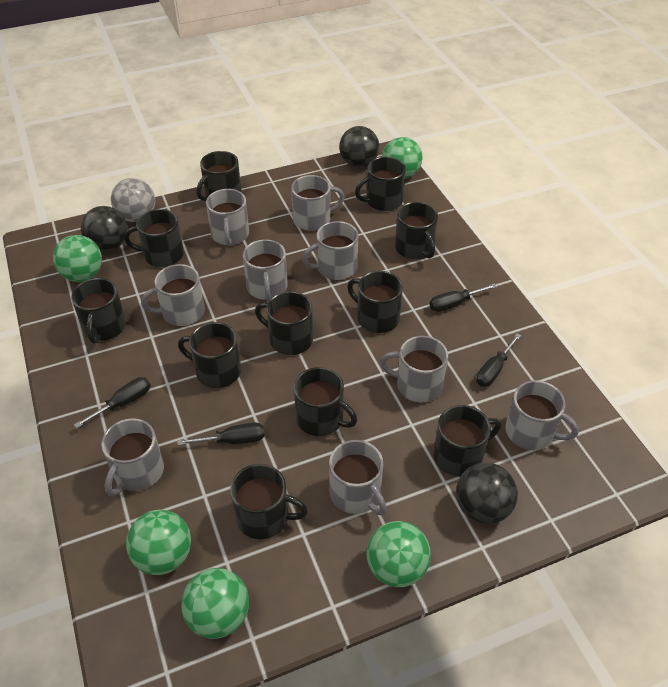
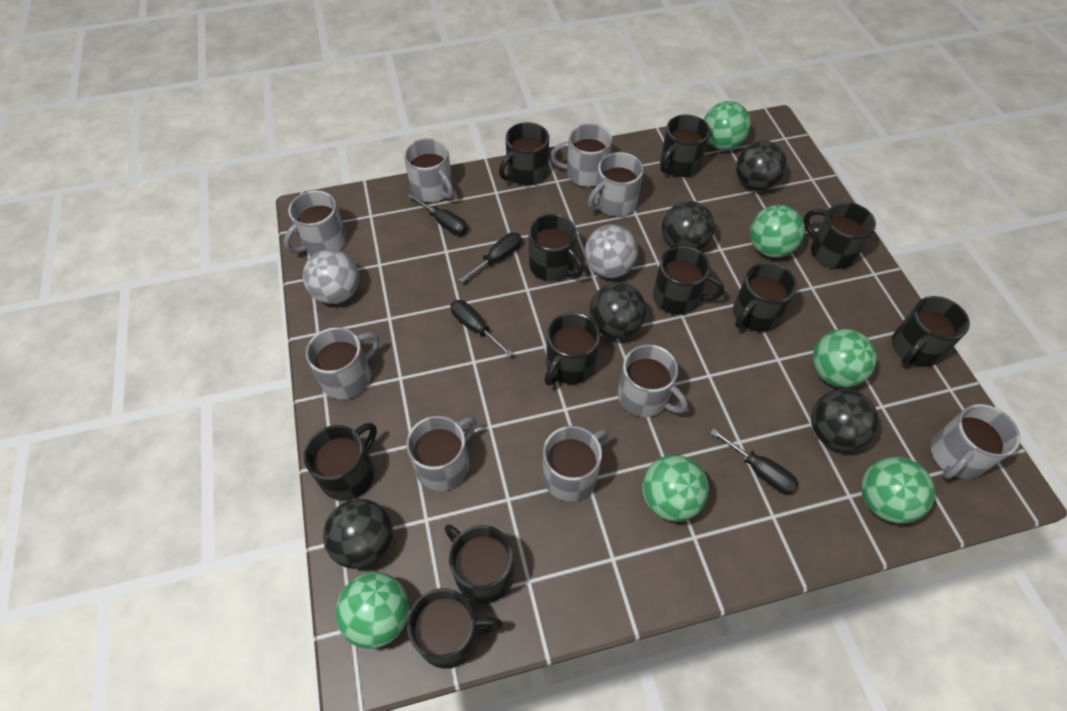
black ball: 3 -> 5
green ball: 5 -> 6
grey ball: 1 -> 2

